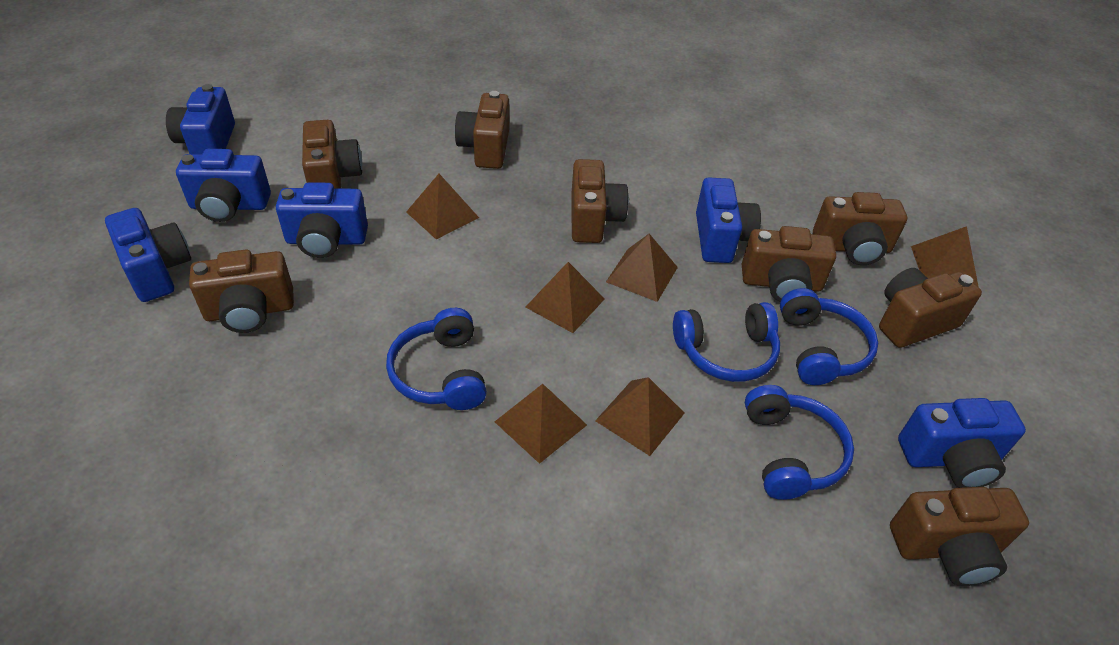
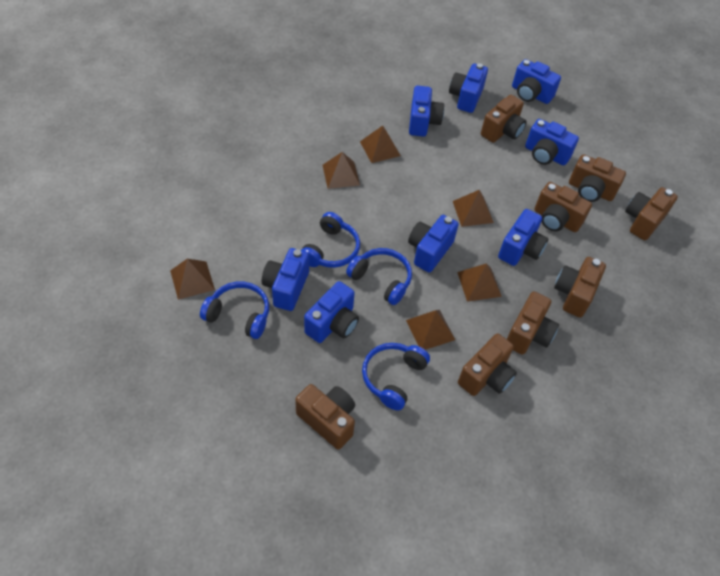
blue camera: 6 -> 8

